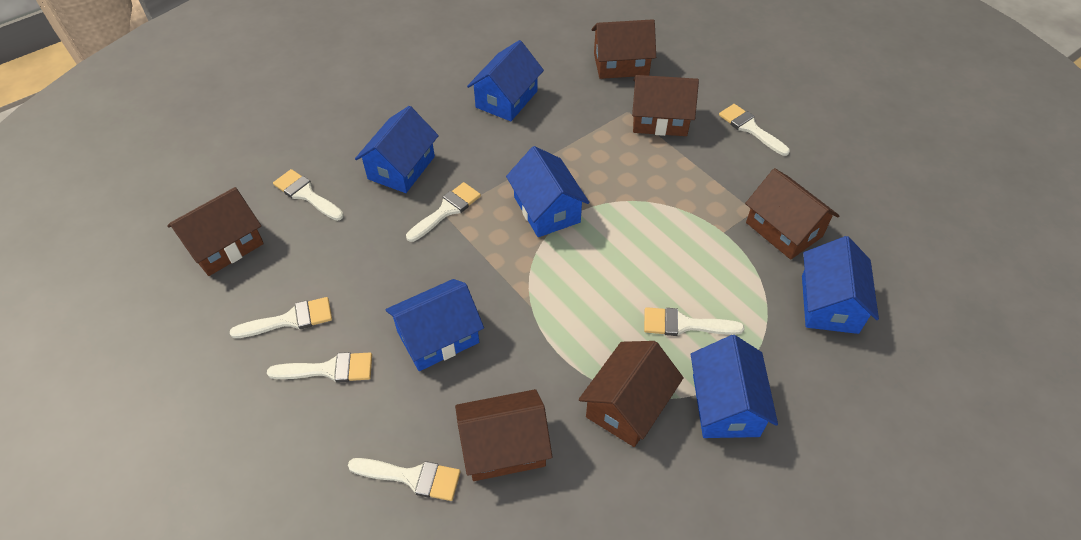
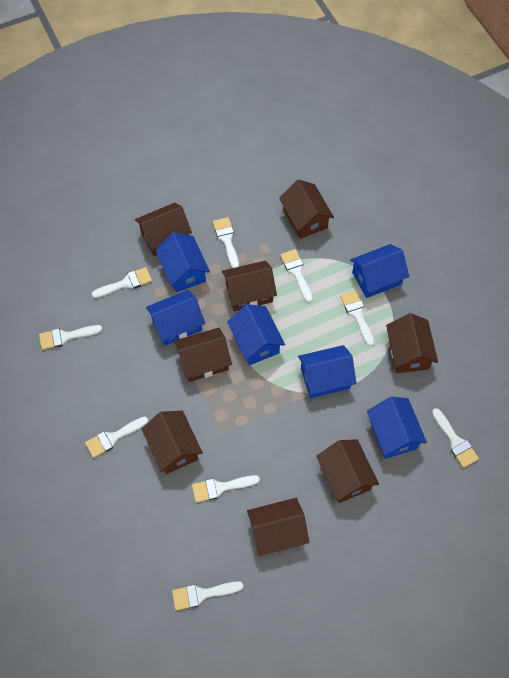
brown house: 6 -> 8
white brush: 7 -> 9

